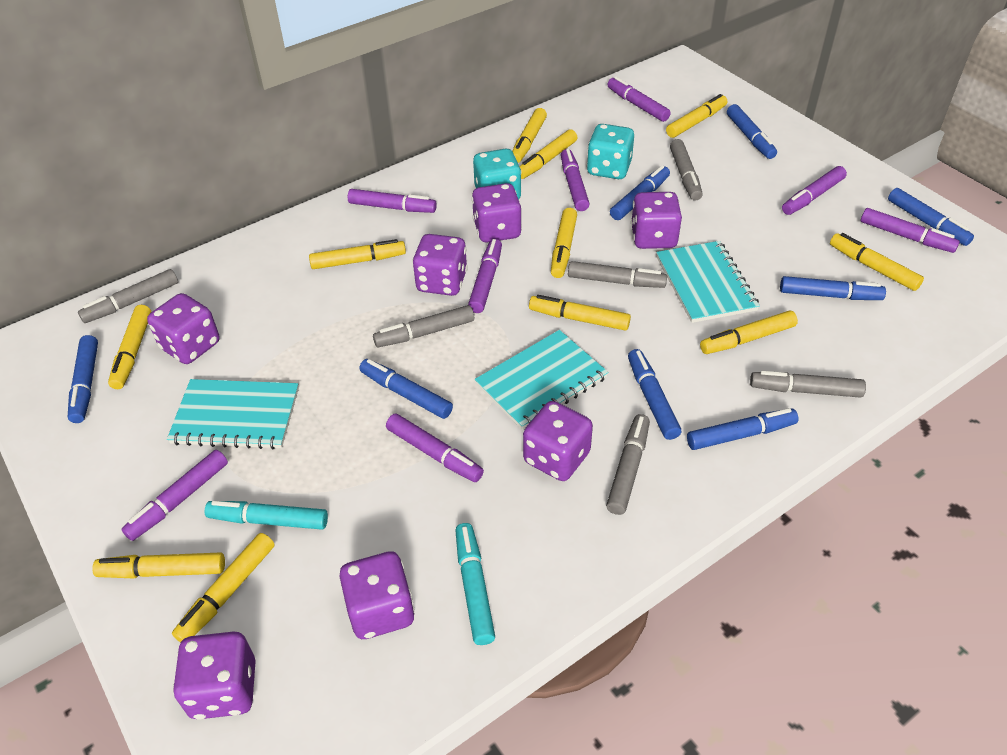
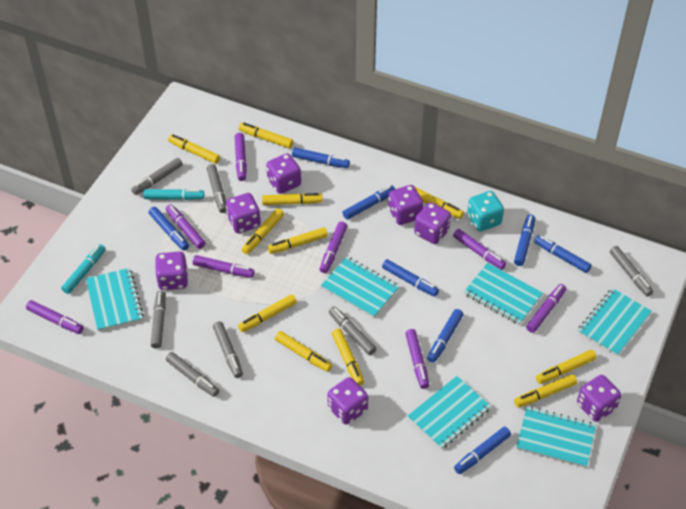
grey marker: 6 -> 7
turquoise dice: 2 -> 1
turquoise notebook: 3 -> 6

